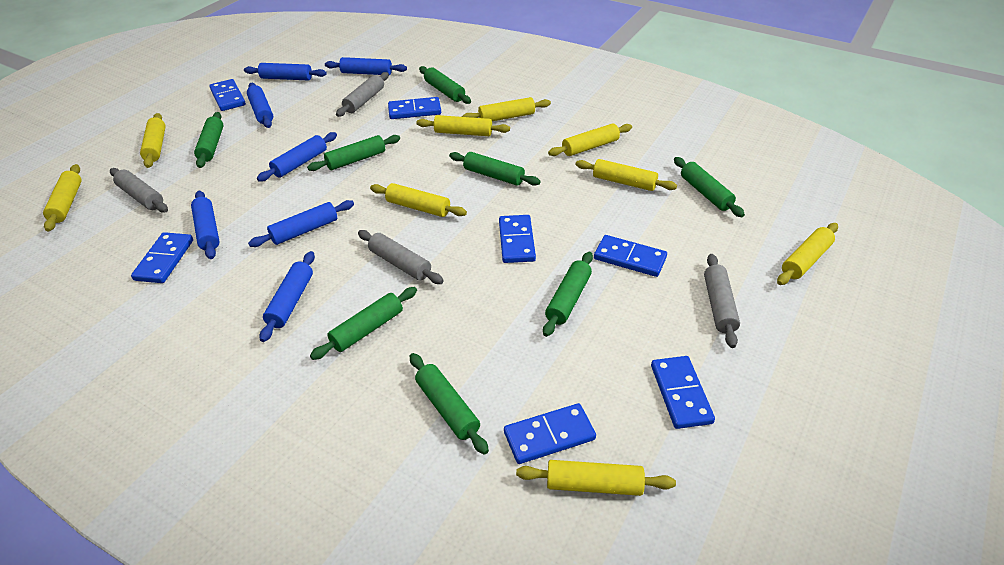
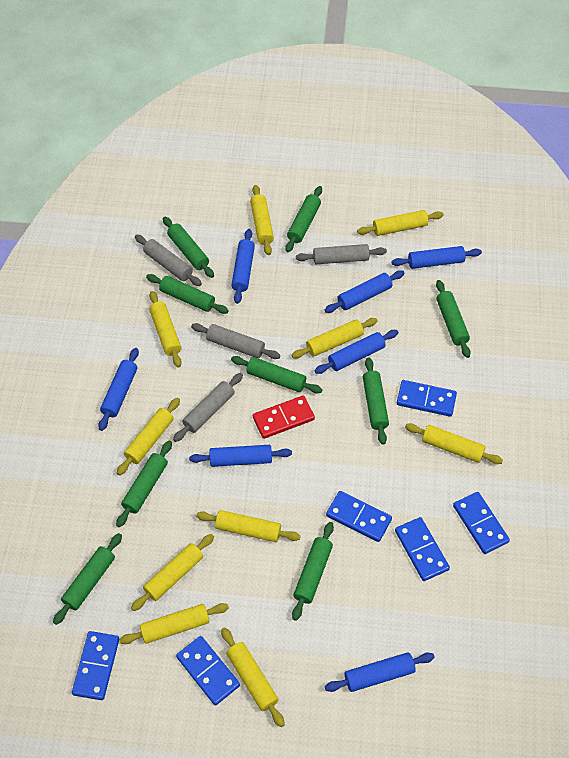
blue domino: 7 -> 6
green rolling pin: 8 -> 9
red domino: 0 -> 1
yellow rolling pin: 9 -> 10

